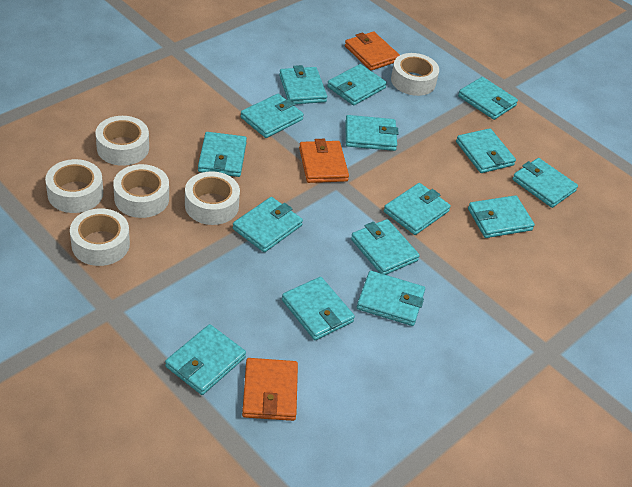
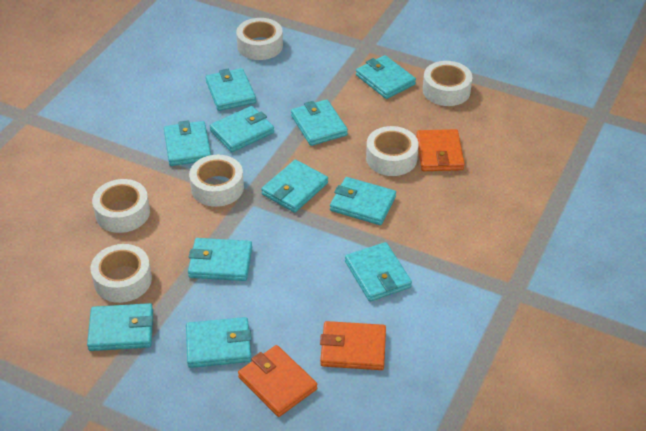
turquoise wallet: 15 -> 11

